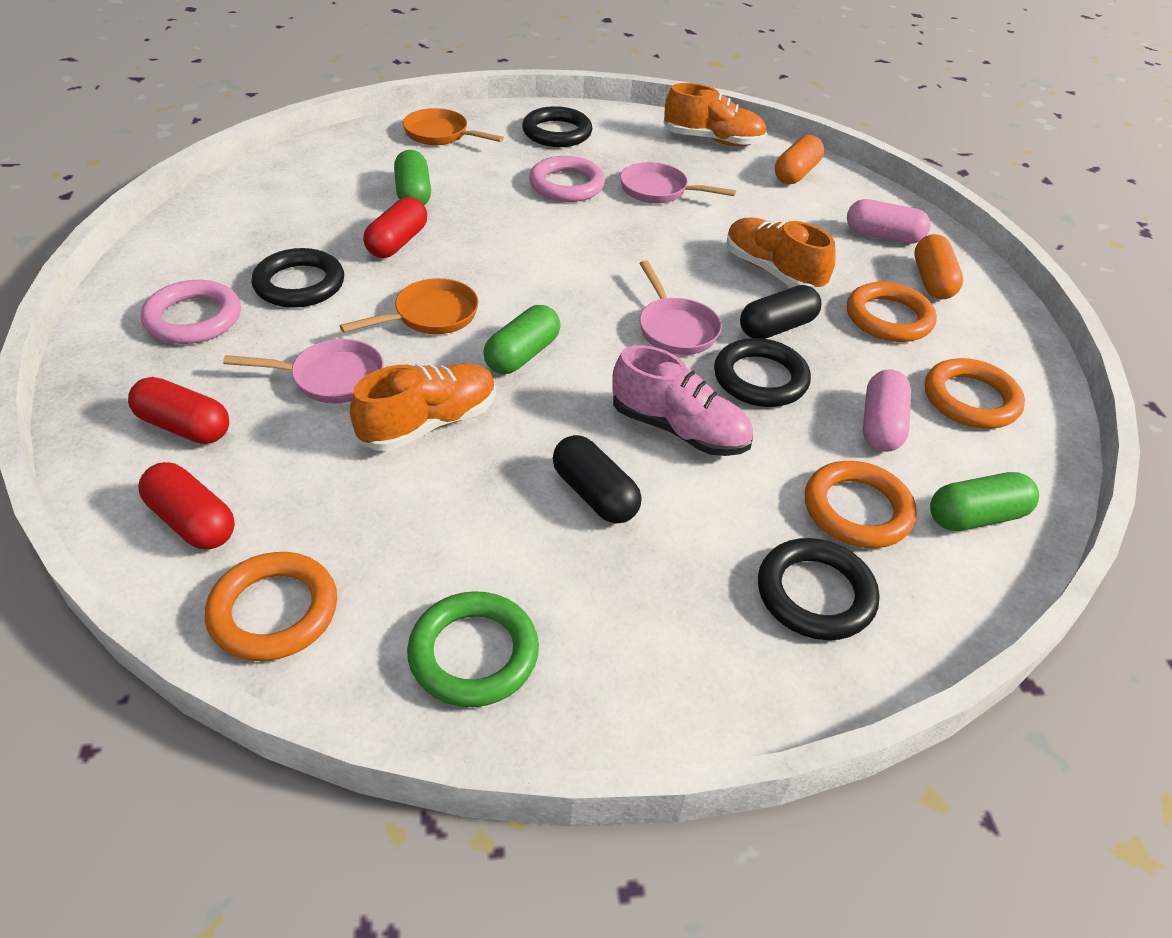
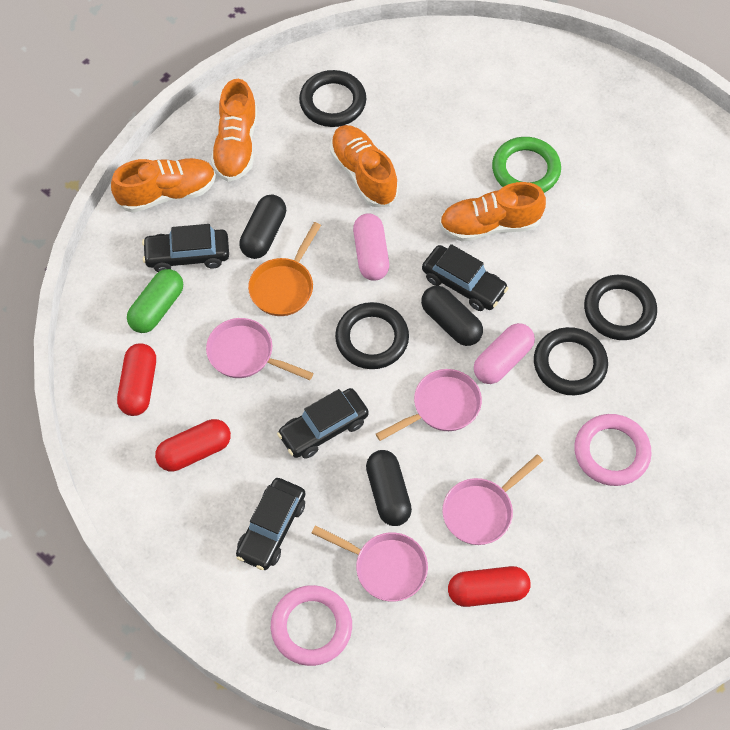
black capsule: 2 -> 3
black car: 0 -> 4
green capsule: 3 -> 1
orange capsule: 2 -> 0
orange pan: 2 -> 1
orange ring: 4 -> 0
orange shoe: 3 -> 4
pink pan: 3 -> 4
pink shoe: 1 -> 0

